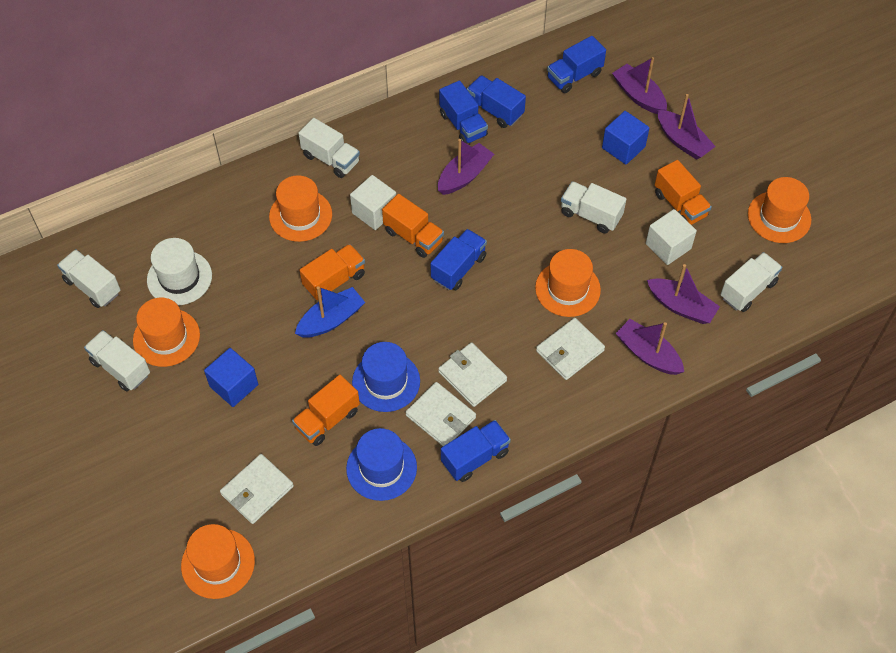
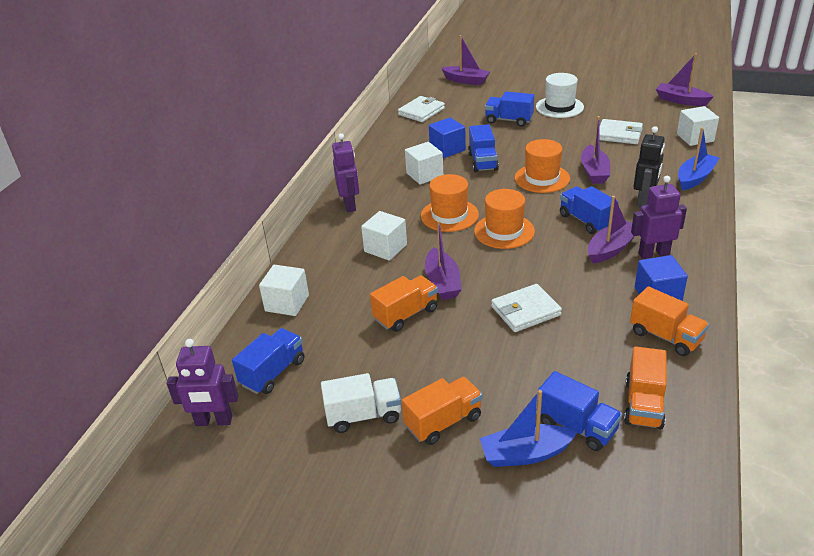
black robot: 0 -> 1
blue boat: 1 -> 2
blue hat: 2 -> 0
orange hat: 5 -> 3
purple robot: 0 -> 3
white cube: 2 -> 4
white truck: 5 -> 1
white wallet: 4 -> 3

